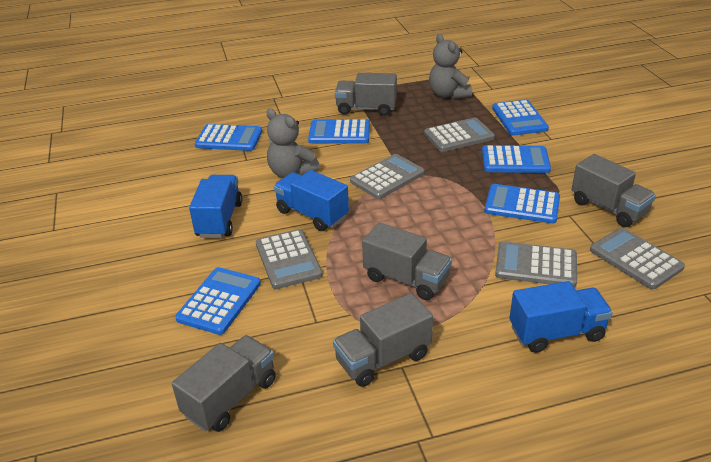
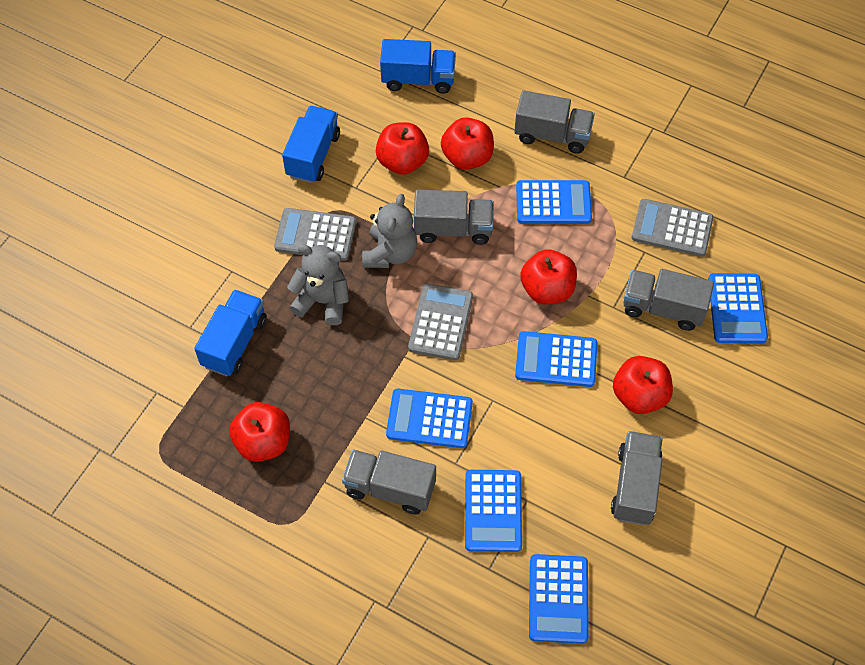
grey calculator: 5 -> 3
red apple: 0 -> 5

